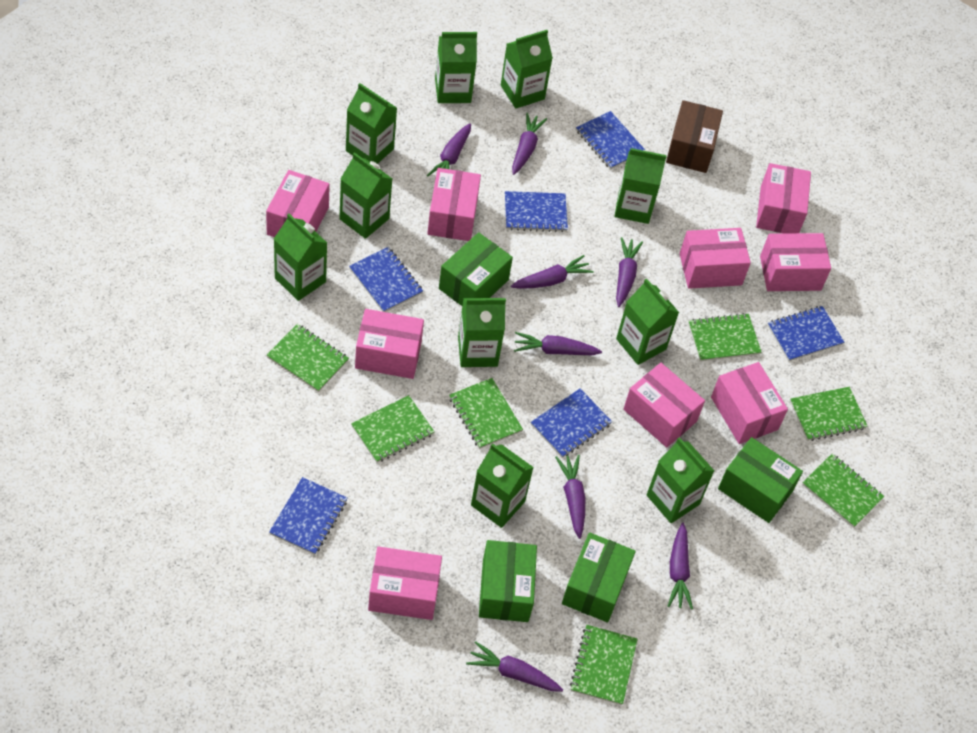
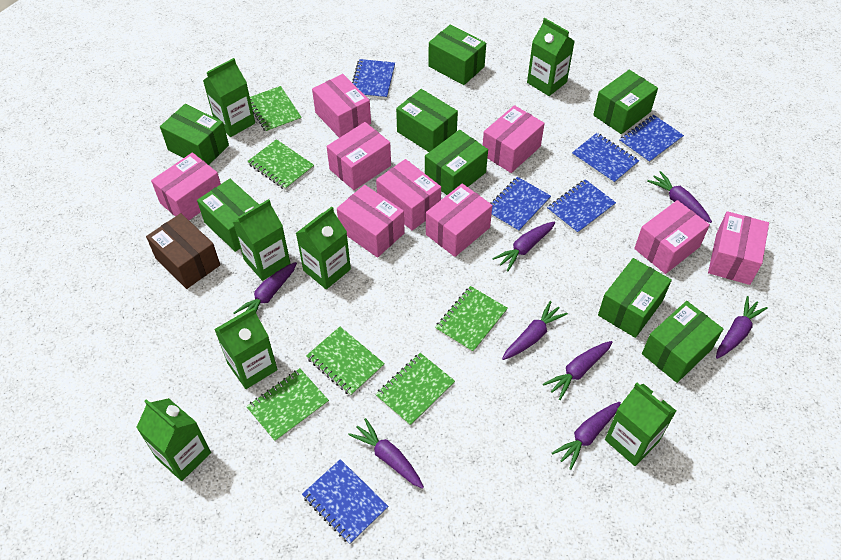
green box: 4 -> 8
green carton: 10 -> 7
green notebook: 7 -> 6

